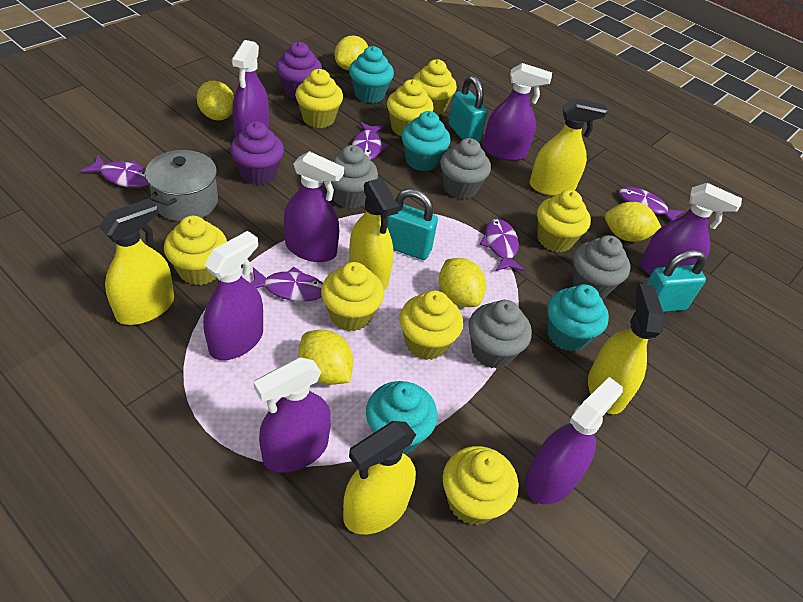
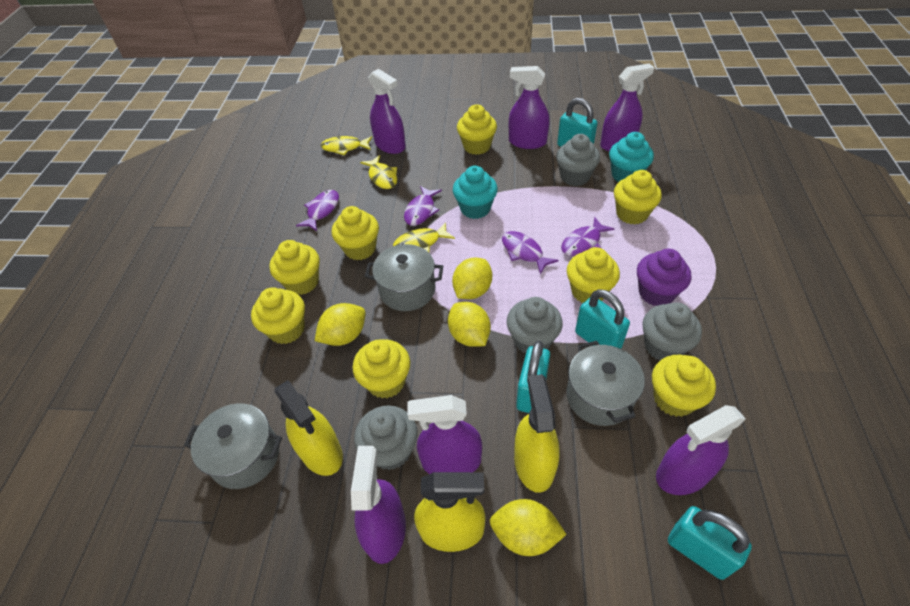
grey pot: 1 -> 3
purple cupcake: 2 -> 1
purple fish: 5 -> 4
purple spray bottle: 7 -> 6
turquoise cupcake: 4 -> 2
turquoise padlock: 3 -> 4
yellow fish: 0 -> 3
yellow lemon: 5 -> 4
yellow spray bottle: 5 -> 3

